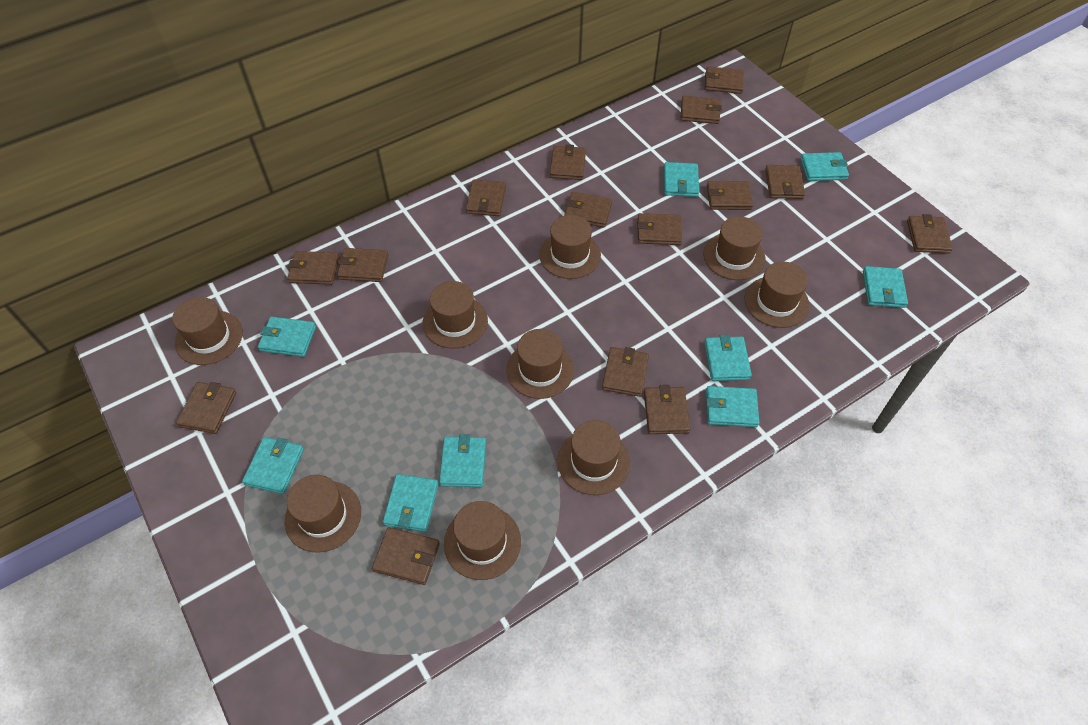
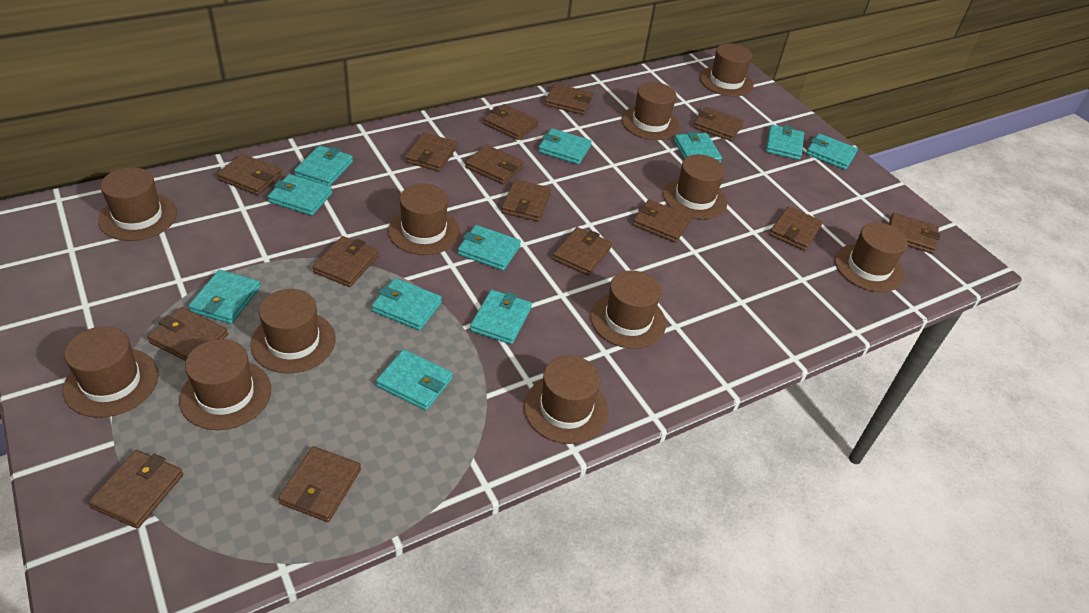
brown hat: 9 -> 11
turquoise wallet: 9 -> 11

